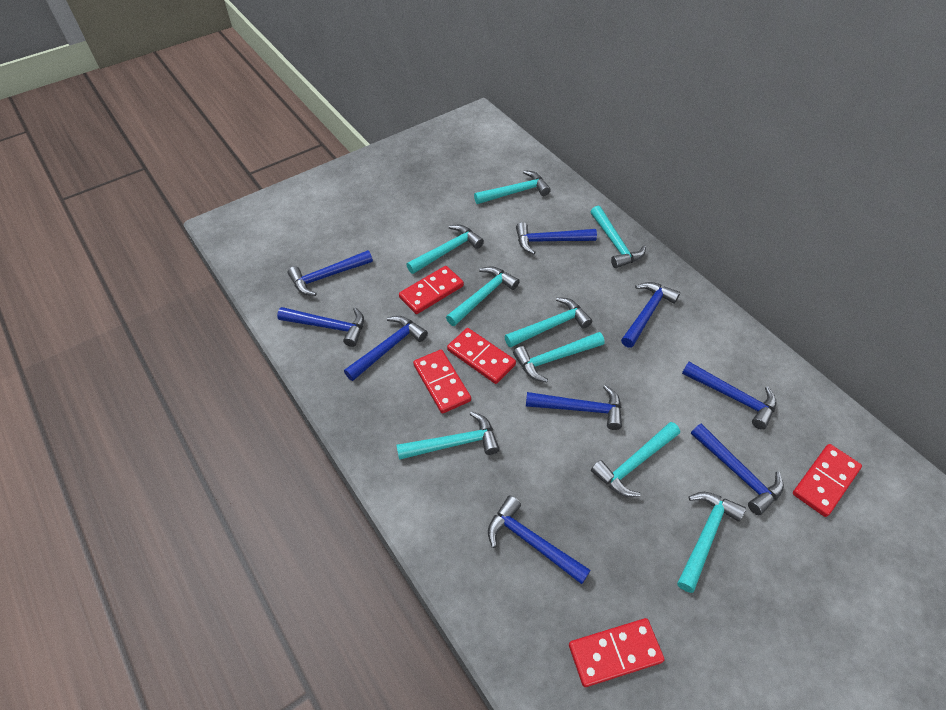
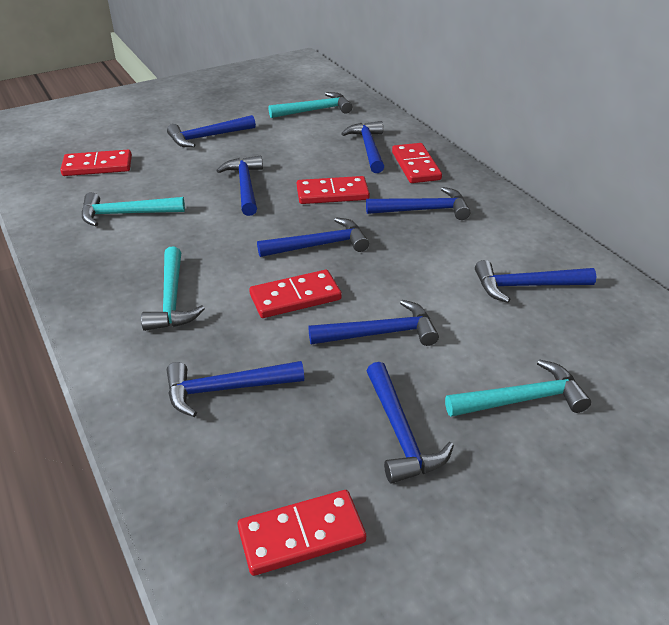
turquoise hammer: 9 -> 4

